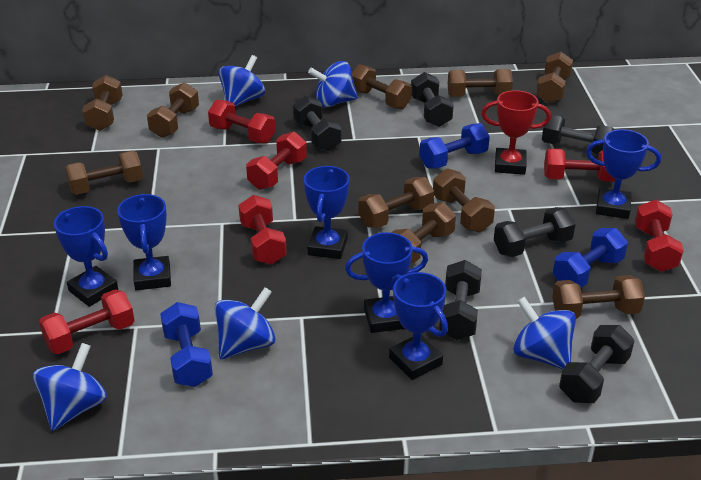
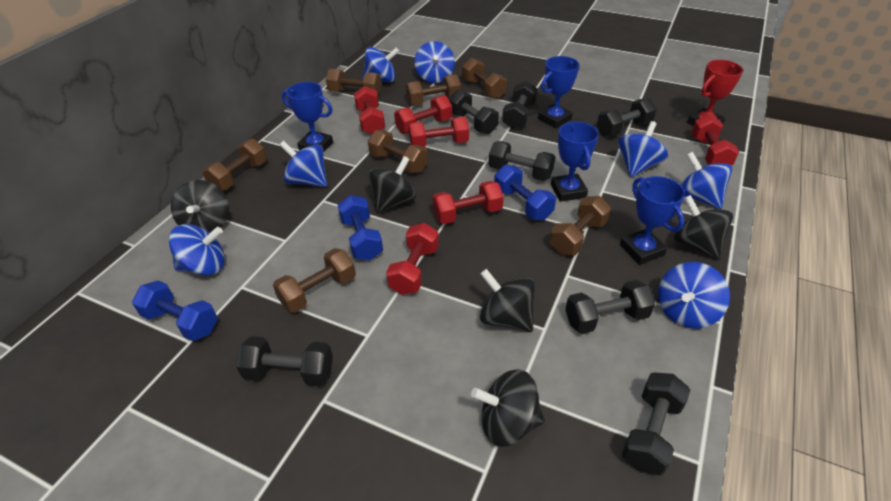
black dumbbell: 6 -> 7
black spinning top: 0 -> 5
blue spinning top: 5 -> 7
blue trophy: 6 -> 4
brown dumbbell: 10 -> 7

